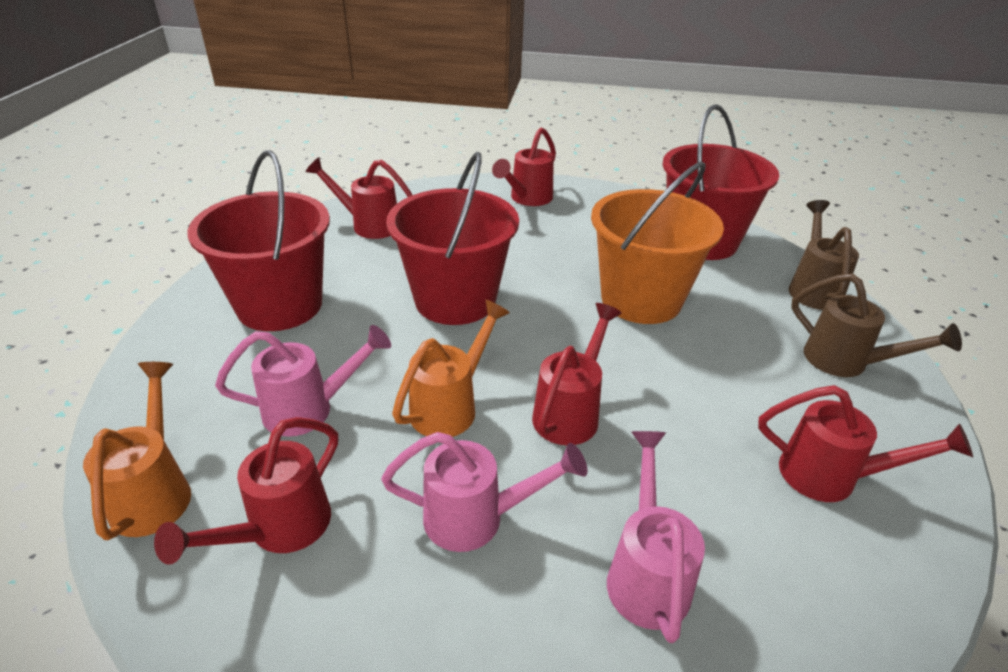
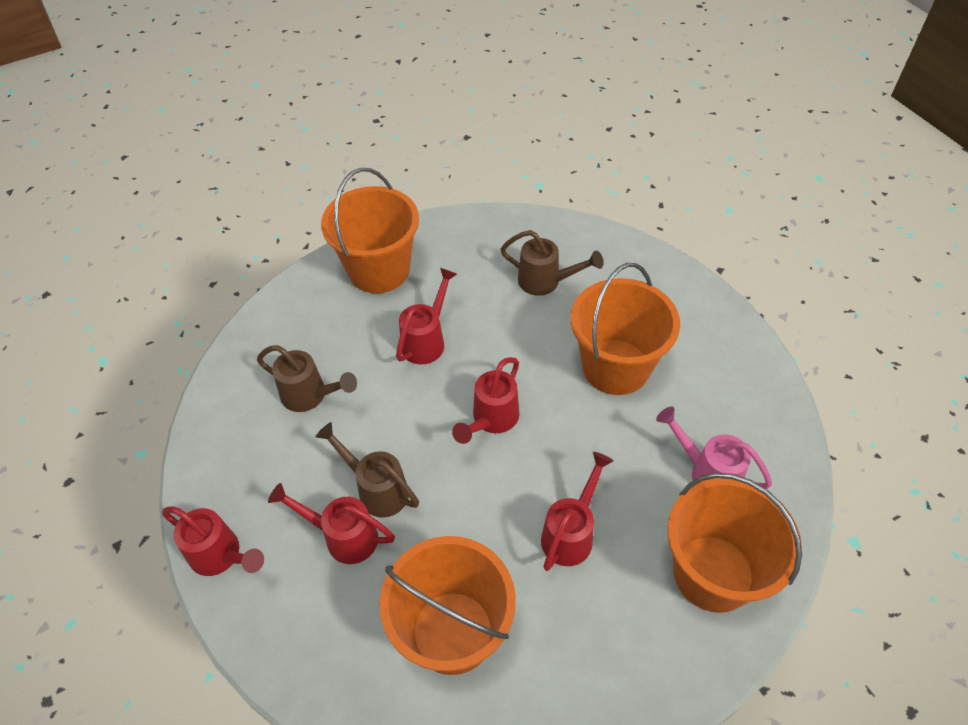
brown watering can: 2 -> 3
orange bucket: 1 -> 4
orange watering can: 2 -> 0
pink watering can: 3 -> 1
red bucket: 3 -> 0

